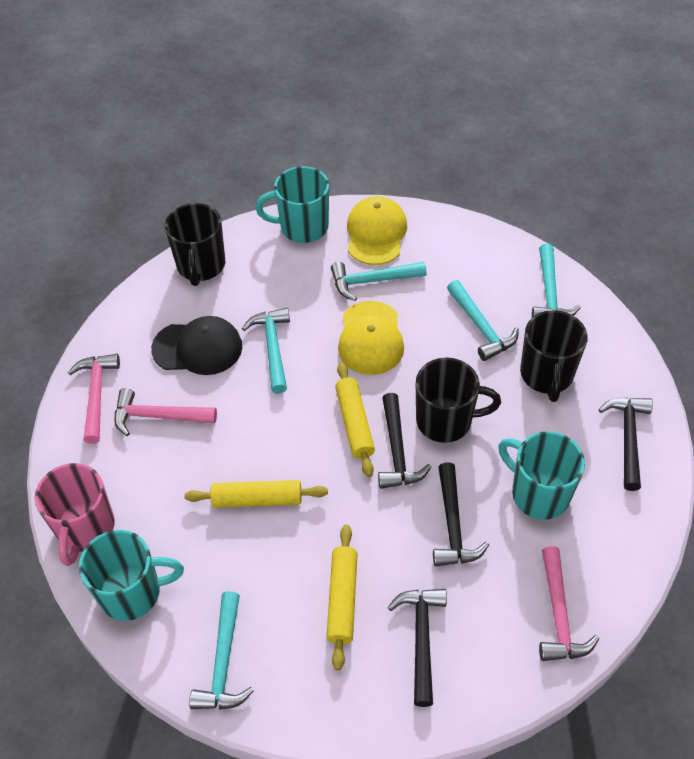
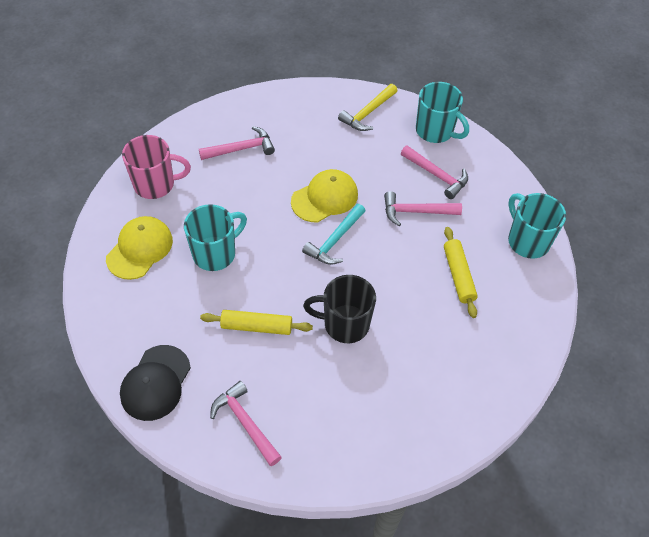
black hammer: 4 -> 0
black mug: 3 -> 1
pink hammer: 3 -> 4
turquoise hammer: 5 -> 1
yellow hammer: 0 -> 1
yellow rolling pin: 3 -> 2

